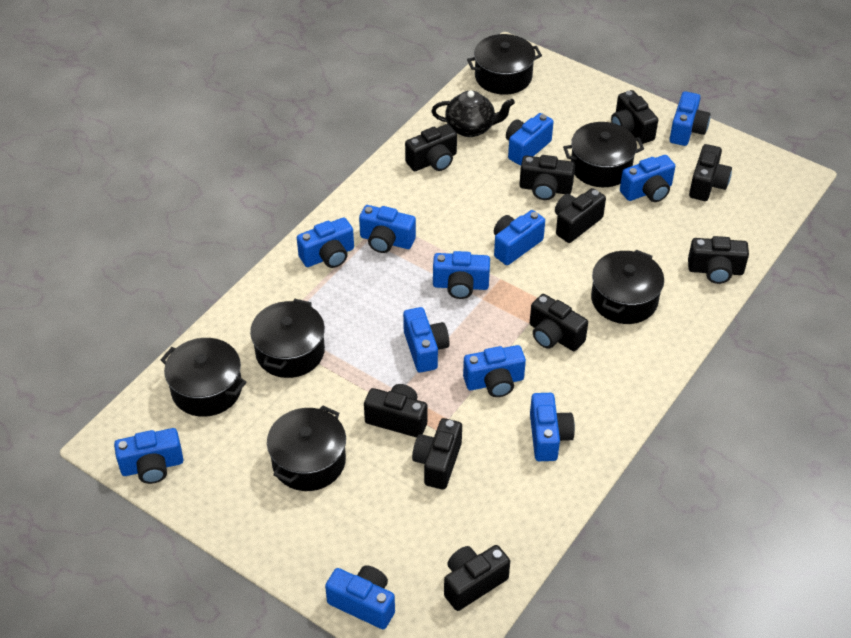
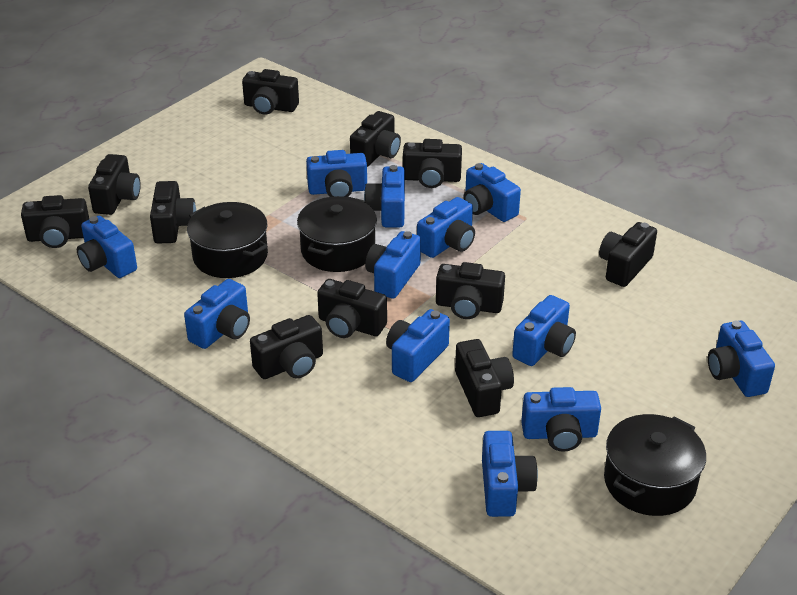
black camera: 10 -> 11
black pot: 6 -> 3
black teapot: 1 -> 0

